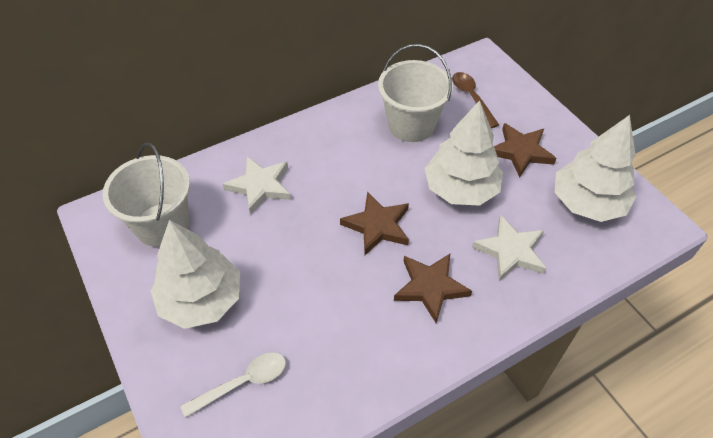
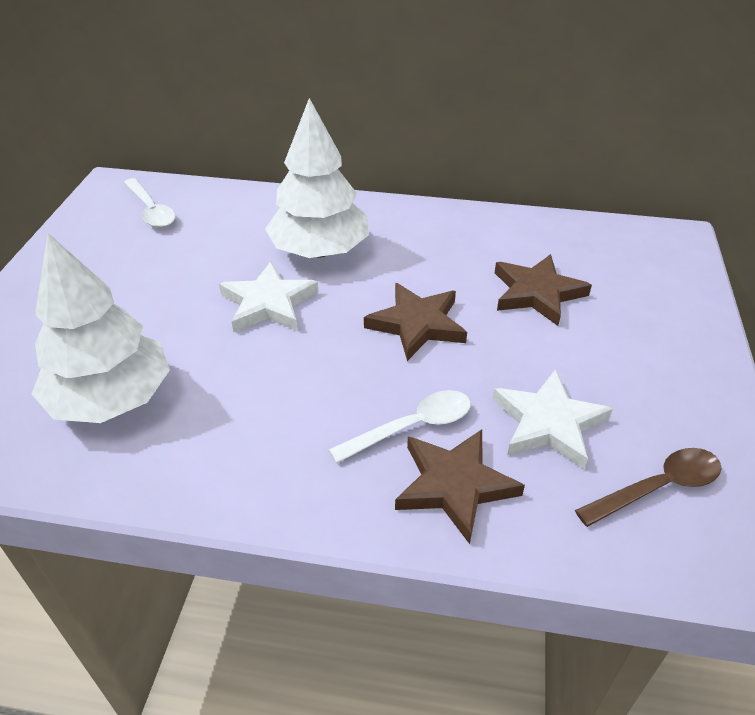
white bucket: 2 -> 0
white spoon: 1 -> 2
white tree: 3 -> 2

